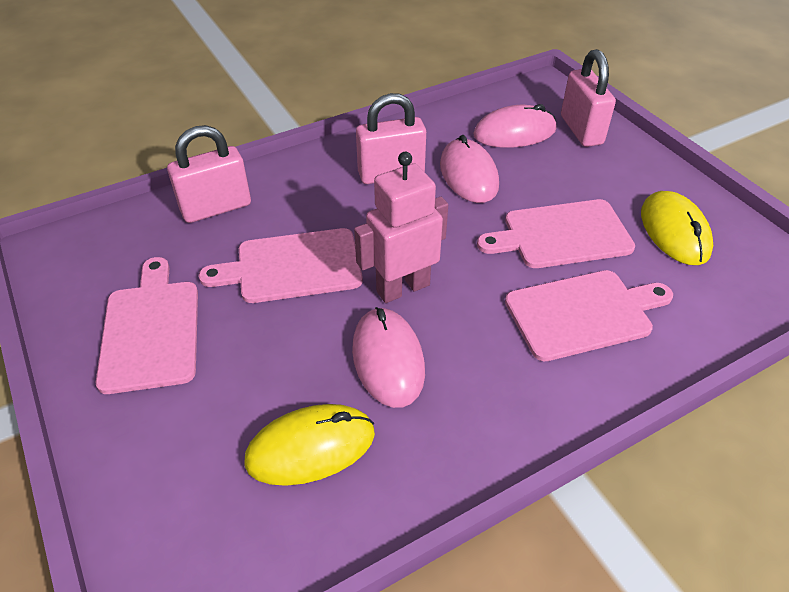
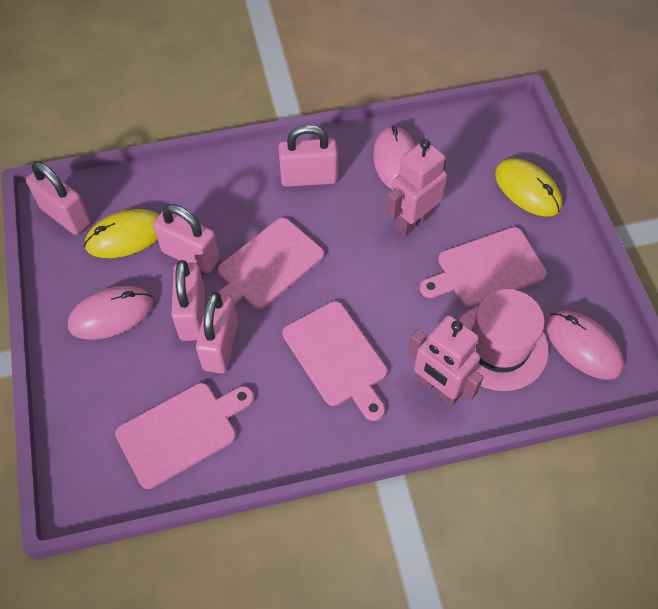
pink hat: 0 -> 1
pink padlock: 3 -> 5
pink robot: 1 -> 2

